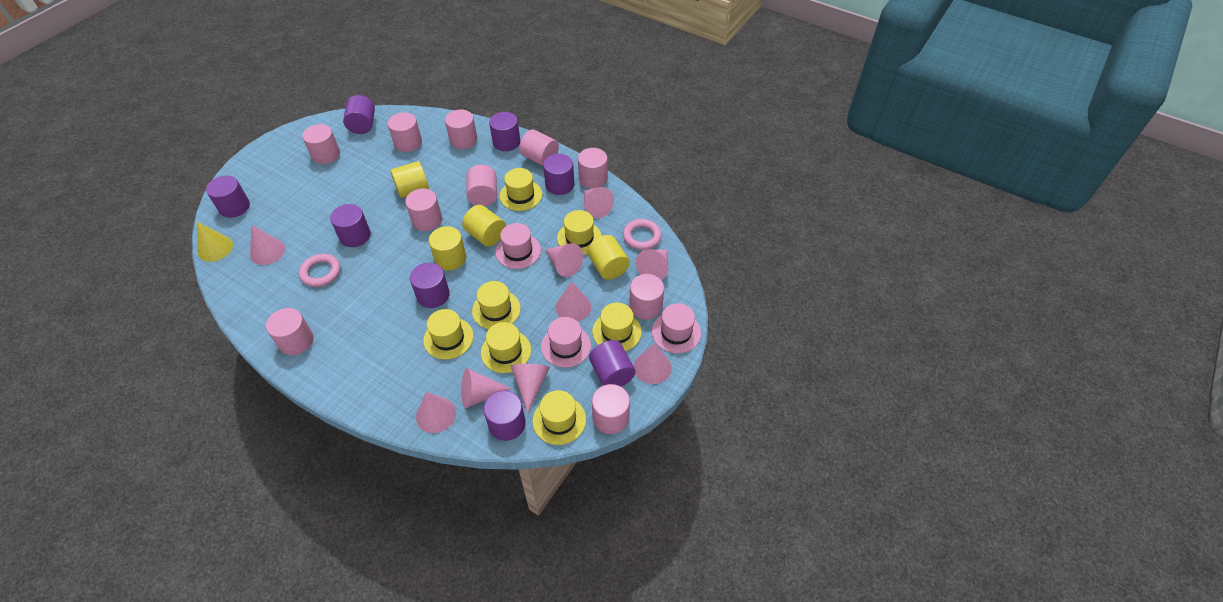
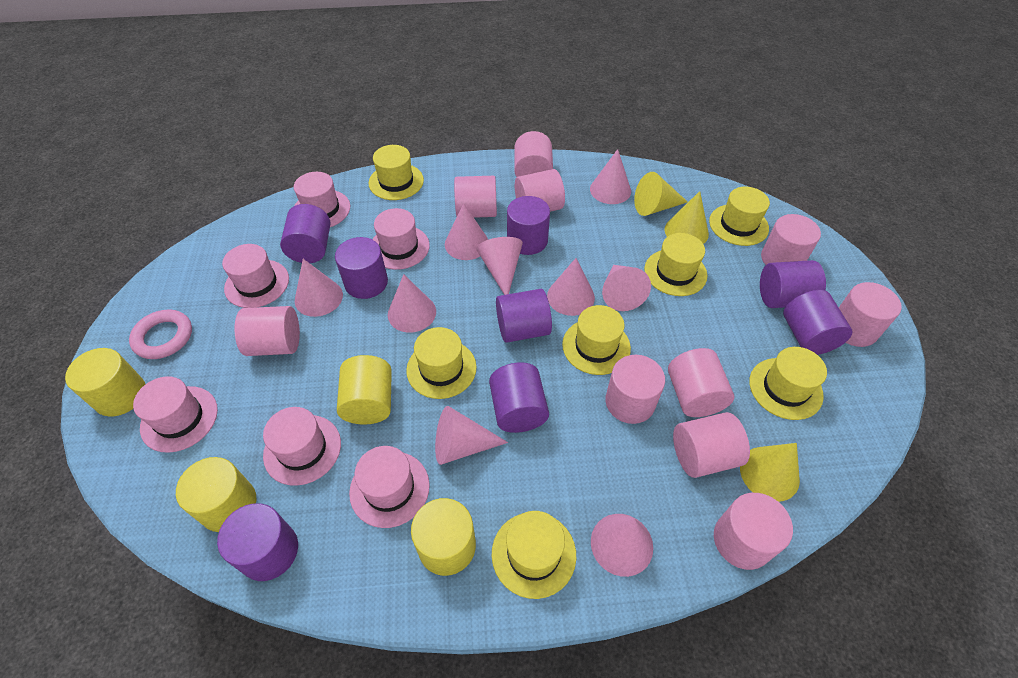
pink hat: 3 -> 6
pink ring: 2 -> 1
yellow cone: 1 -> 3

